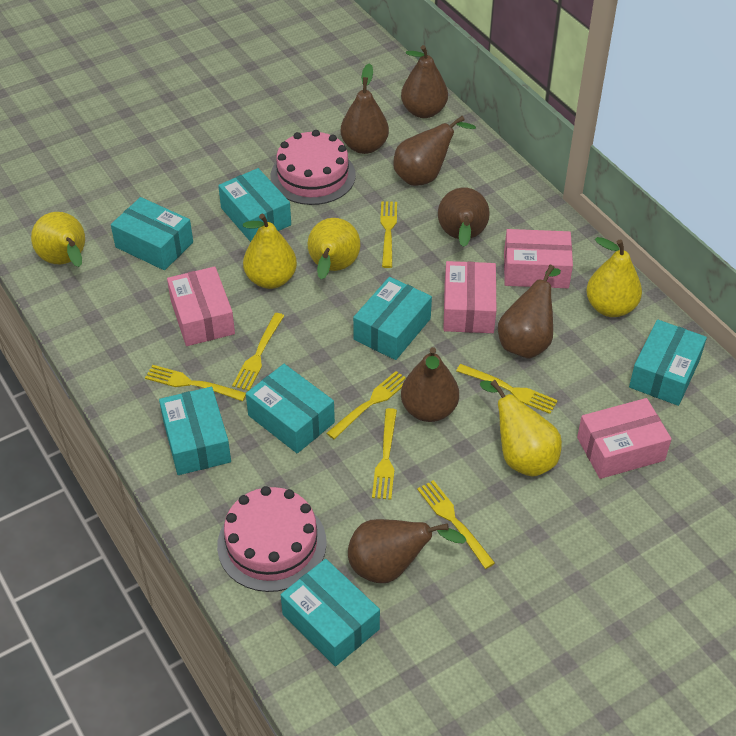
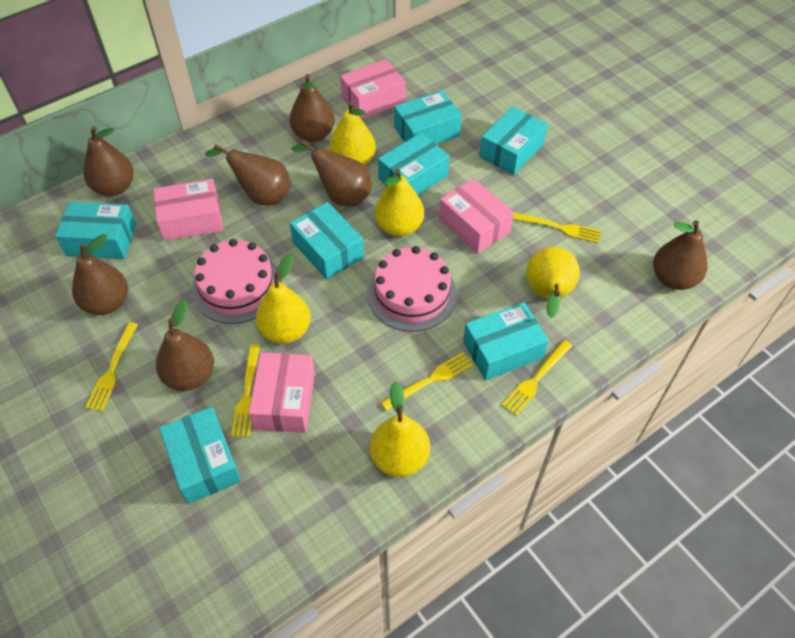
yellow fork: 7 -> 5

